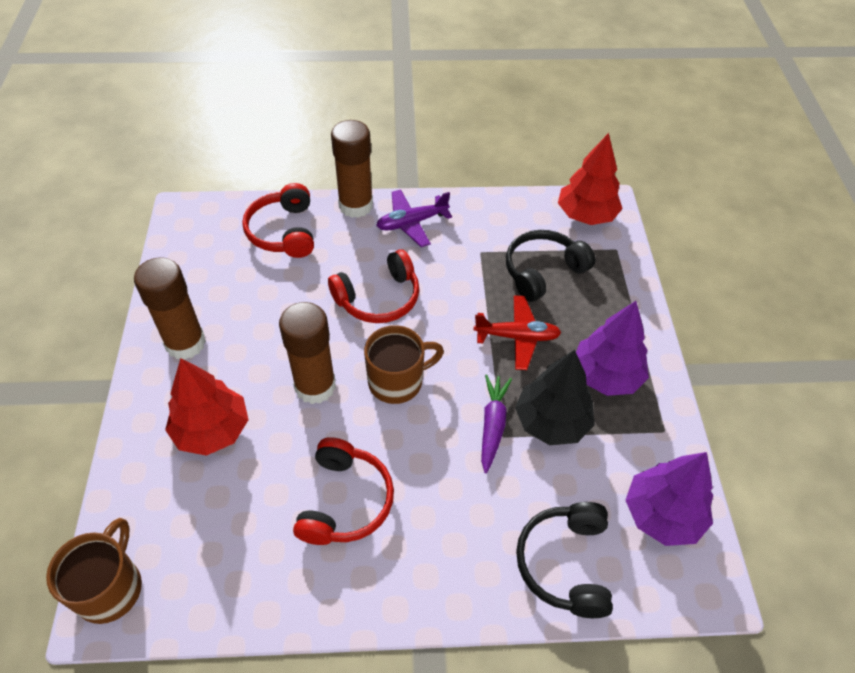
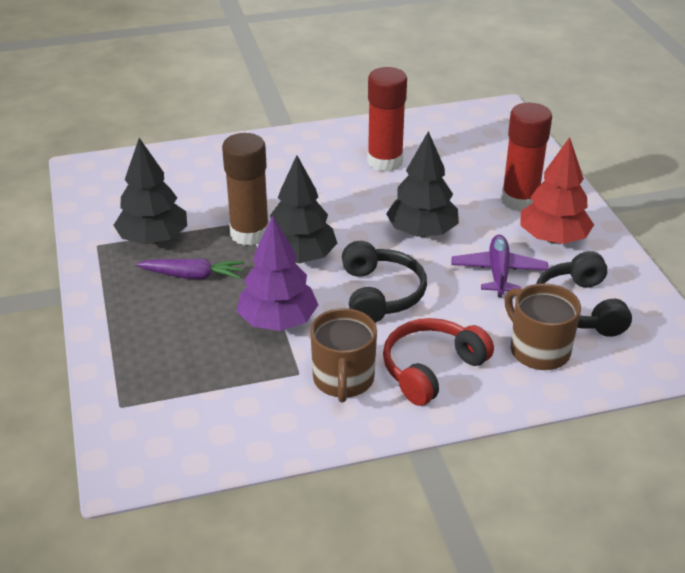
black tree: 1 -> 3
brown glue stick: 3 -> 1
purple tree: 2 -> 1
red glue stick: 0 -> 2
red headphones: 3 -> 1
red plane: 1 -> 0
red tree: 2 -> 1

